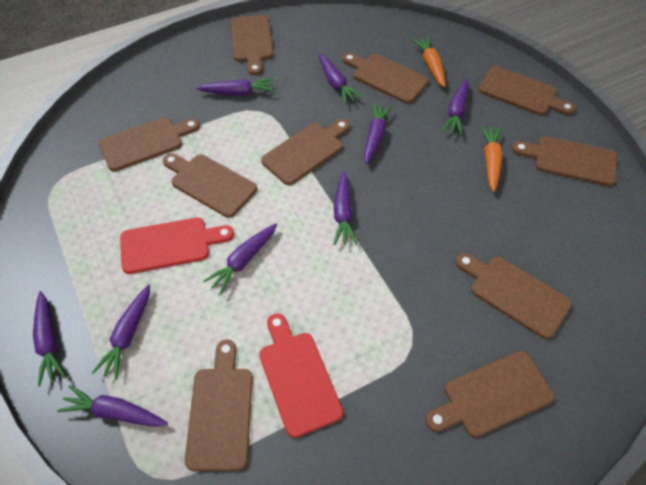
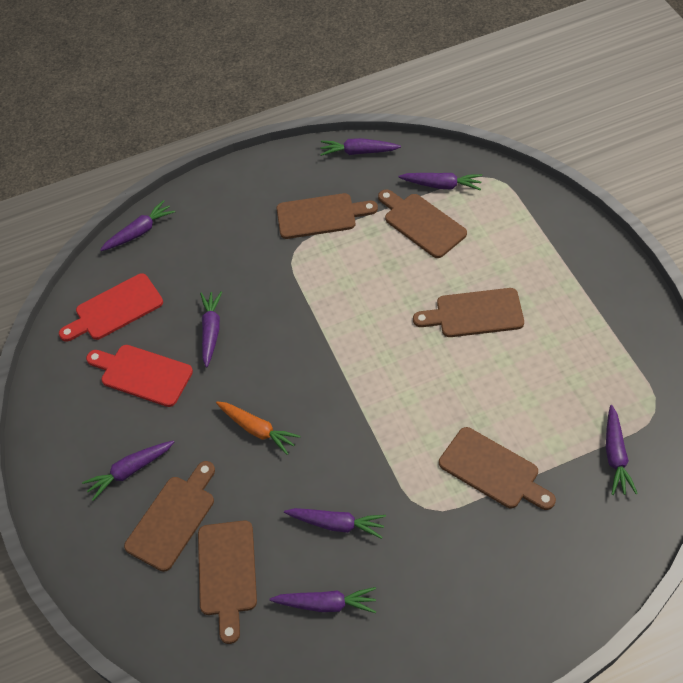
brown cutting board: 10 -> 6
orange carrot: 2 -> 1
purple carrot: 9 -> 8

